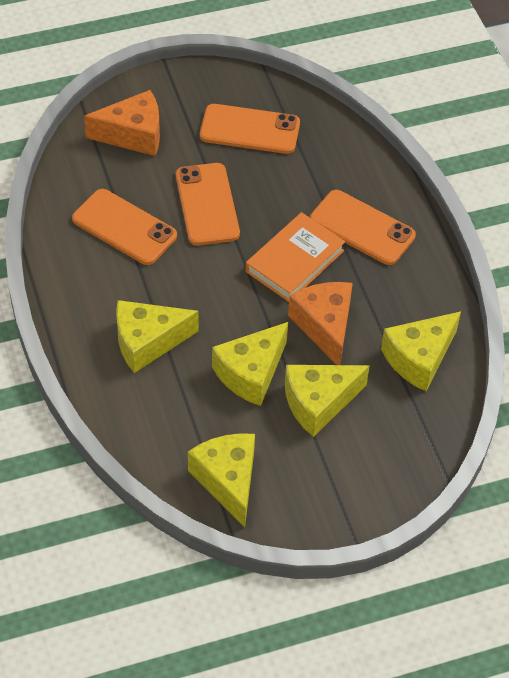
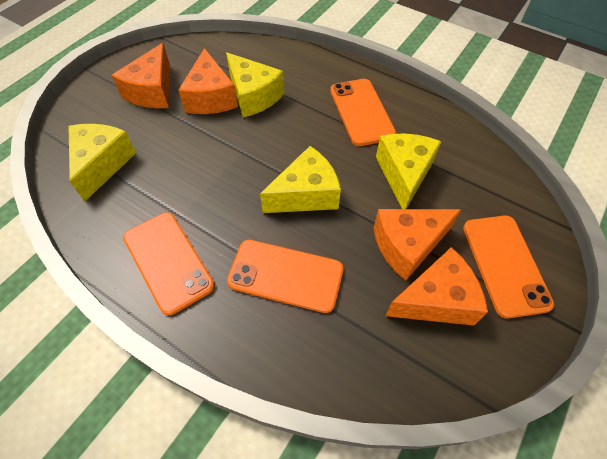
orange book: 1 -> 0
orange cheese: 2 -> 4
yellow cheese: 5 -> 4

